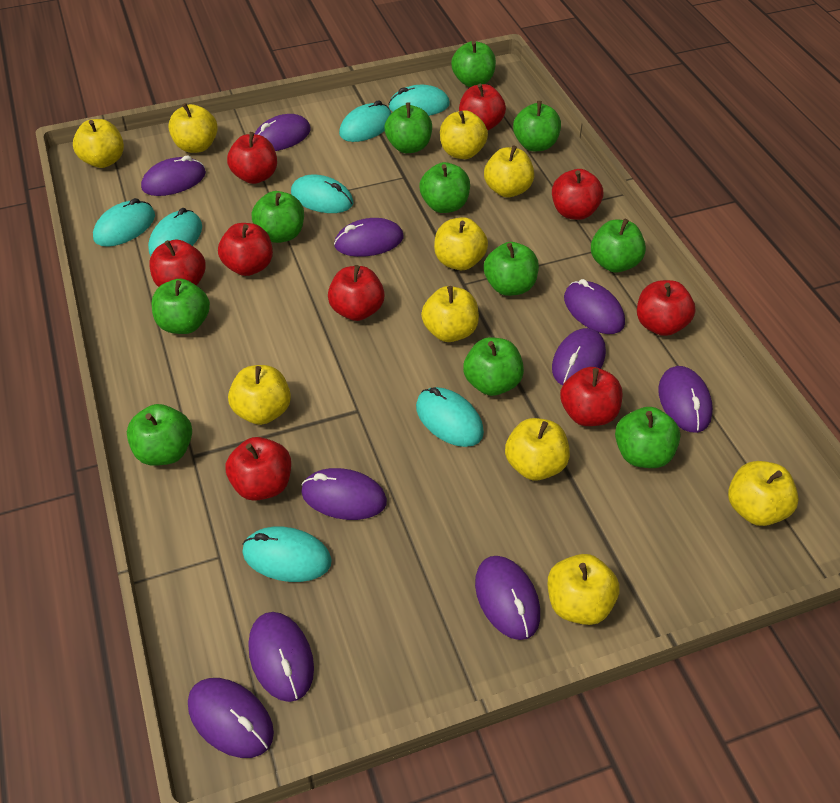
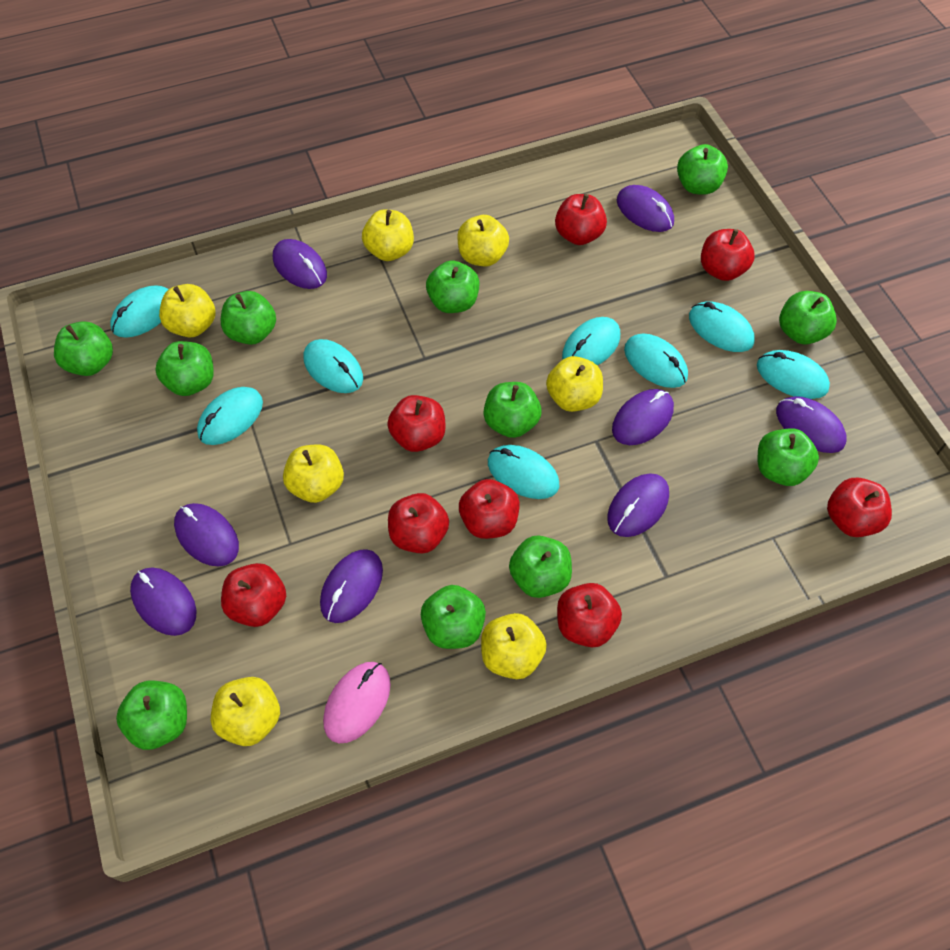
pink mouse: 0 -> 1
purple mouse: 10 -> 8
red apple: 9 -> 8
turquoise mouse: 7 -> 8
yellow apple: 10 -> 7

